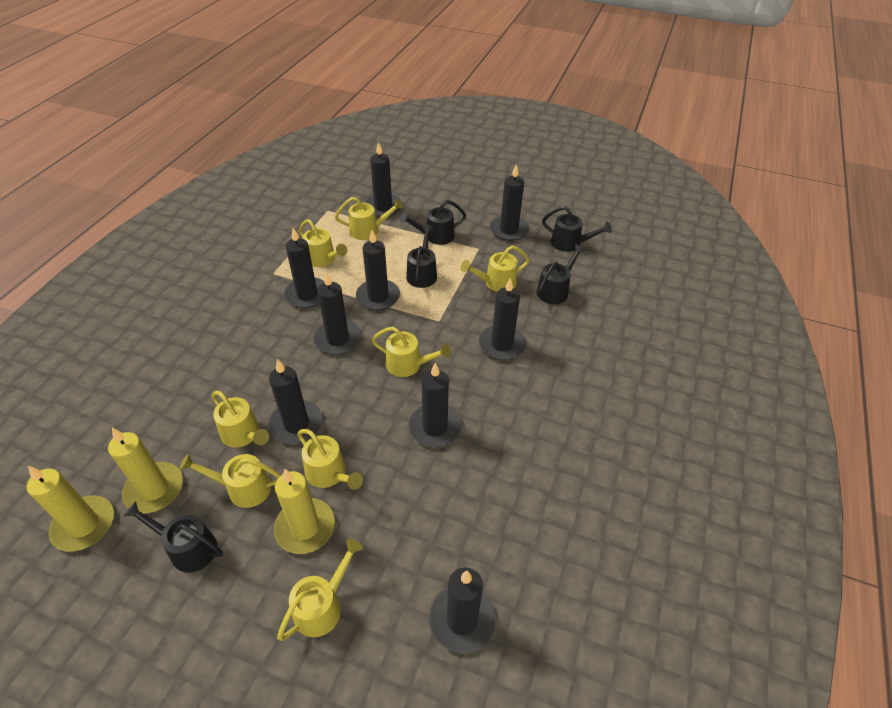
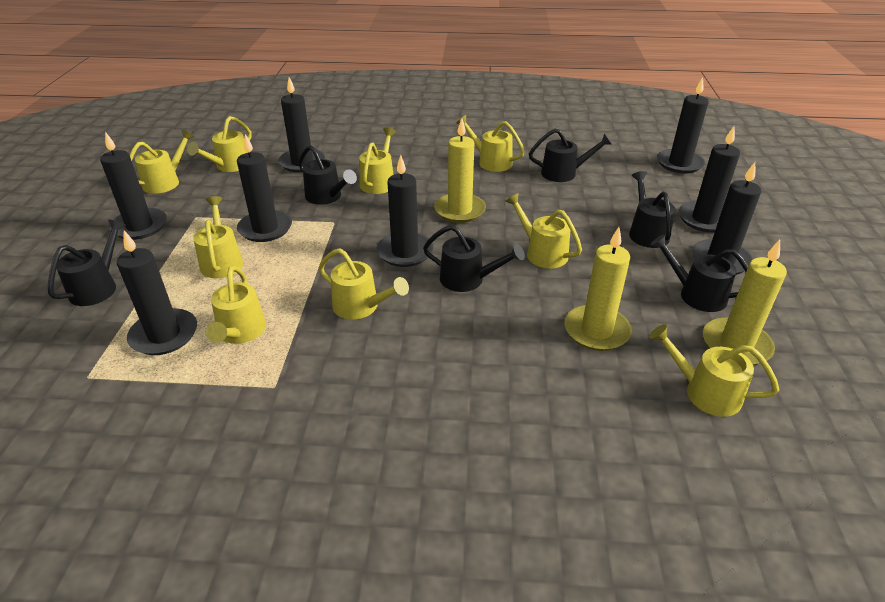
black candle: 9 -> 8
black watering can: 5 -> 6
yellow watering can: 8 -> 9

